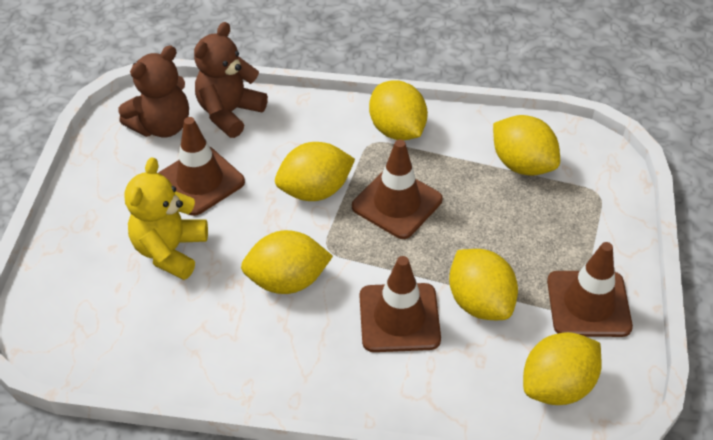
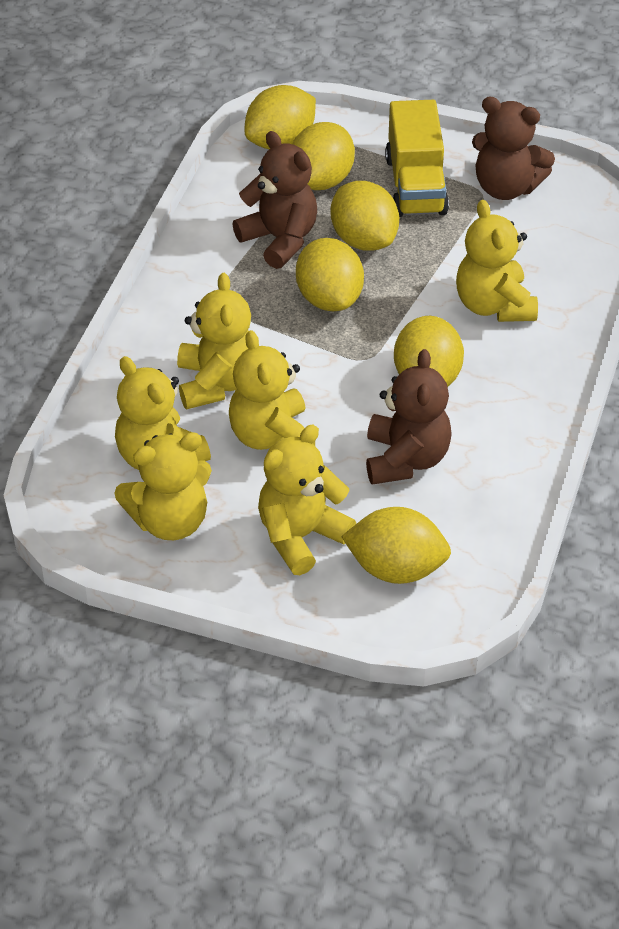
brown teddy bear: 2 -> 3
brown traffic cone: 4 -> 0
yellow teddy bear: 1 -> 6
yellow truck: 0 -> 1

